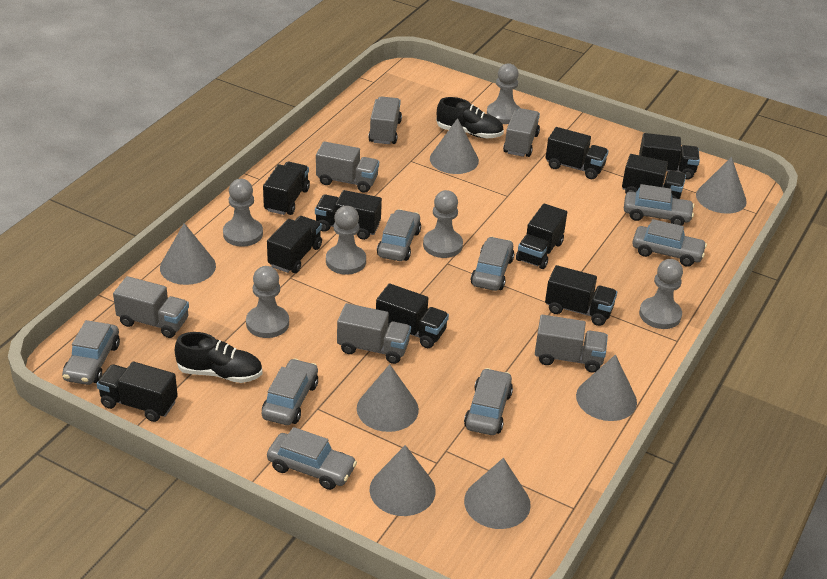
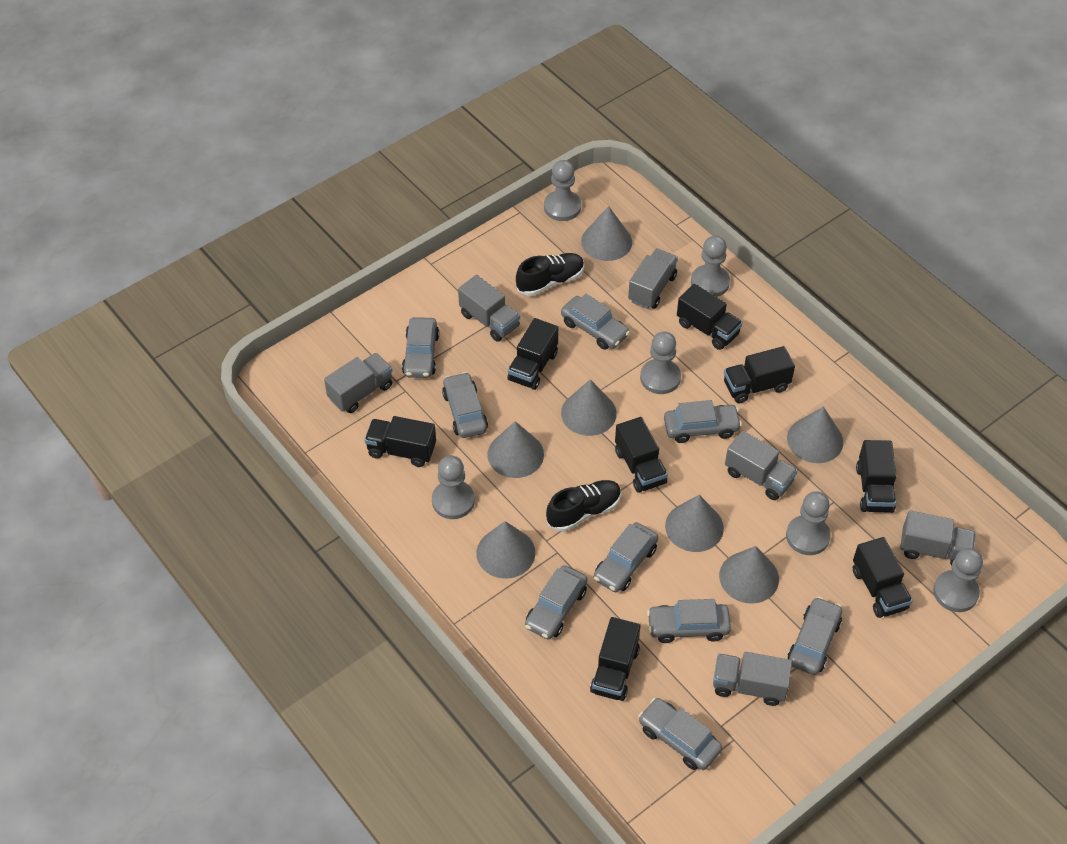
black truck: 10 -> 8
grey car: 8 -> 9

